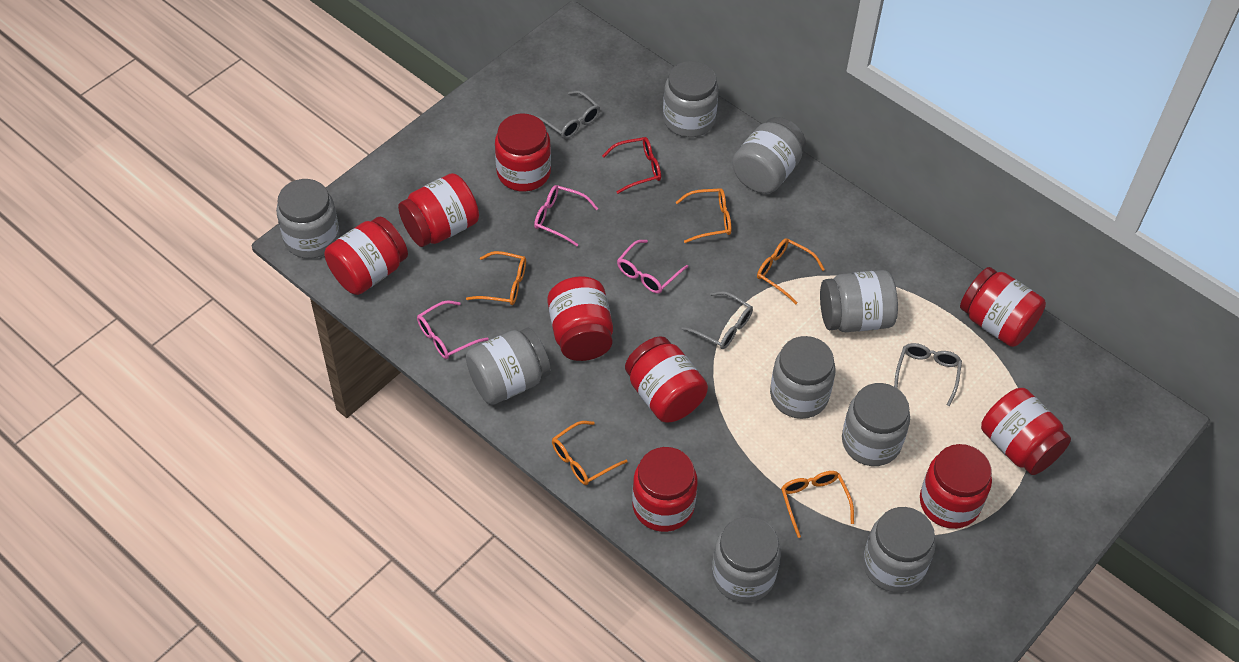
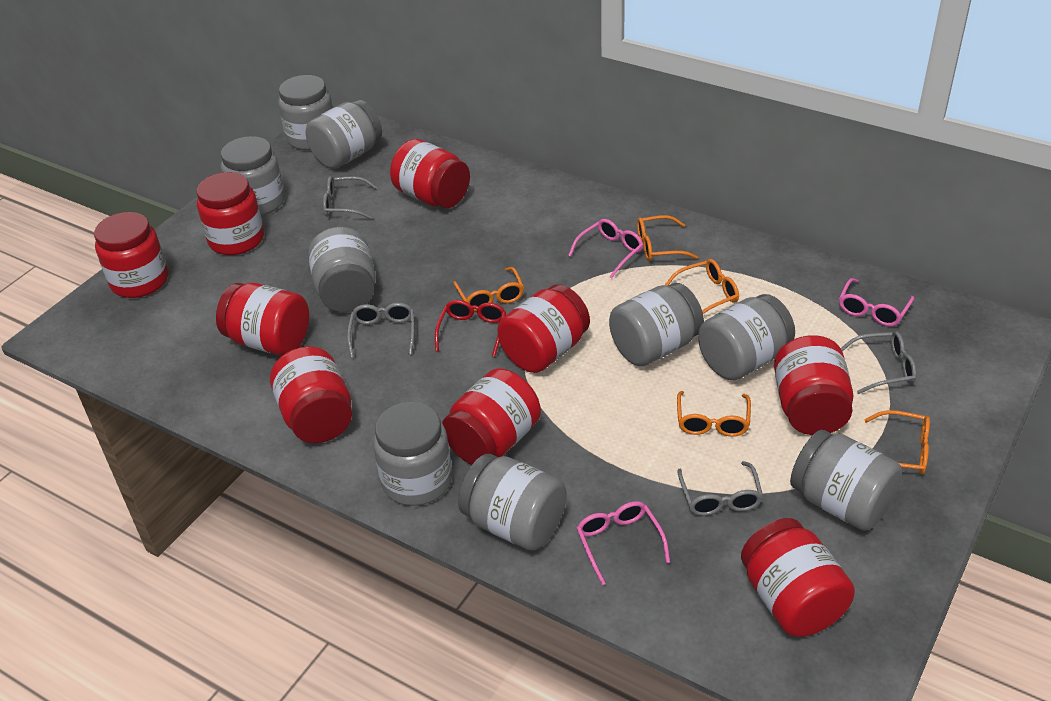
grey glasses: 3 -> 4

